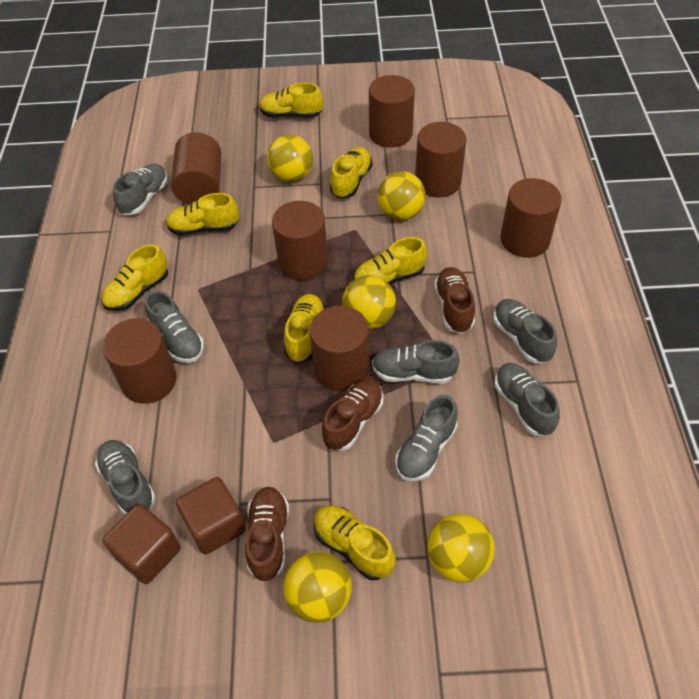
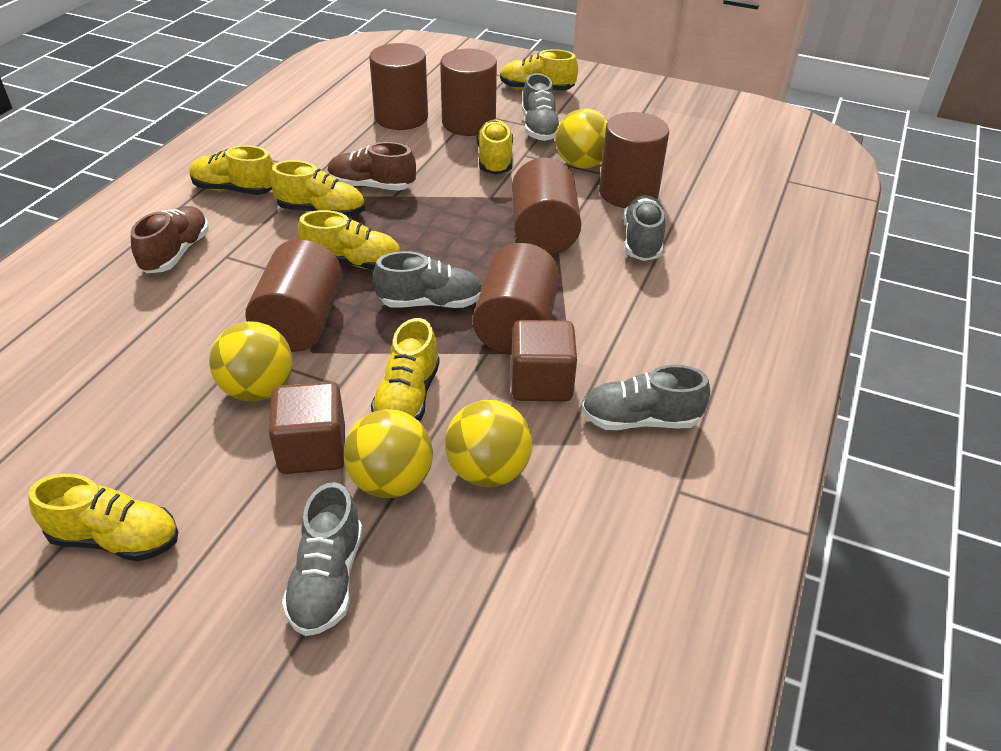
brown cylinder: 7 -> 6
brown shoe: 3 -> 2
grey shoe: 7 -> 5
yellow ball: 5 -> 4

